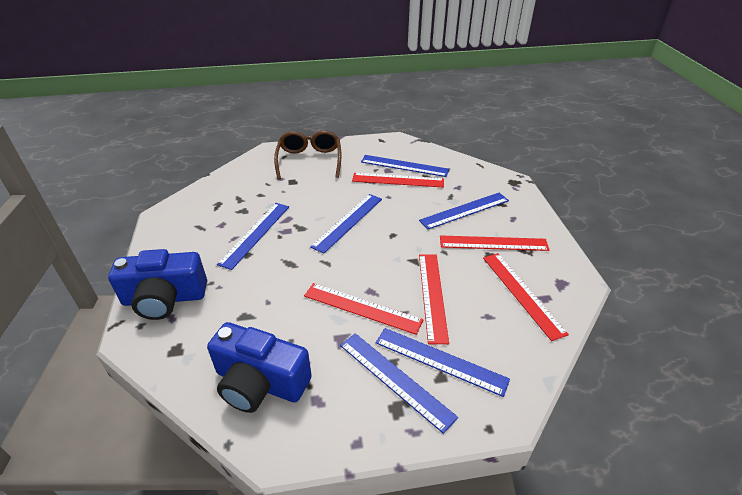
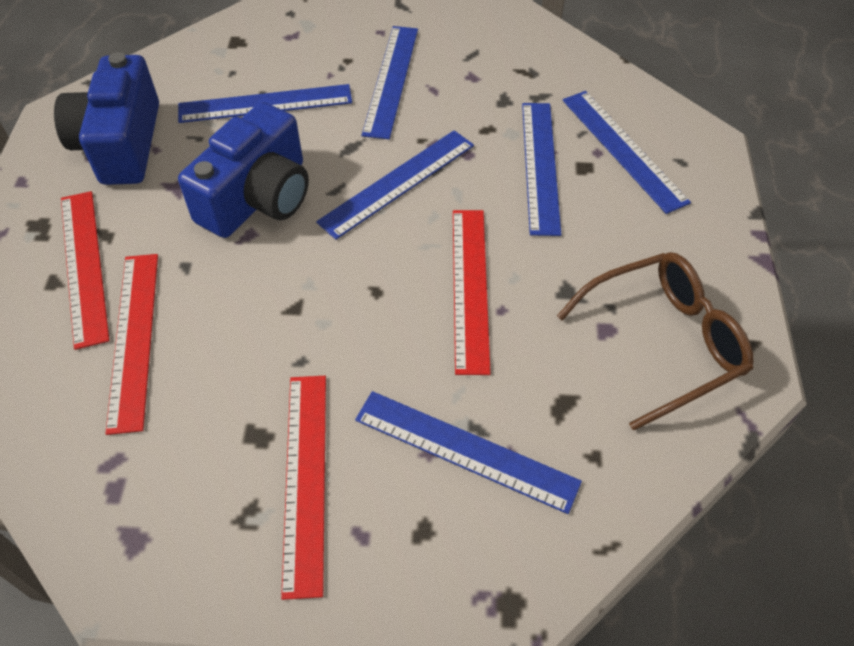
red ruler: 5 -> 4

